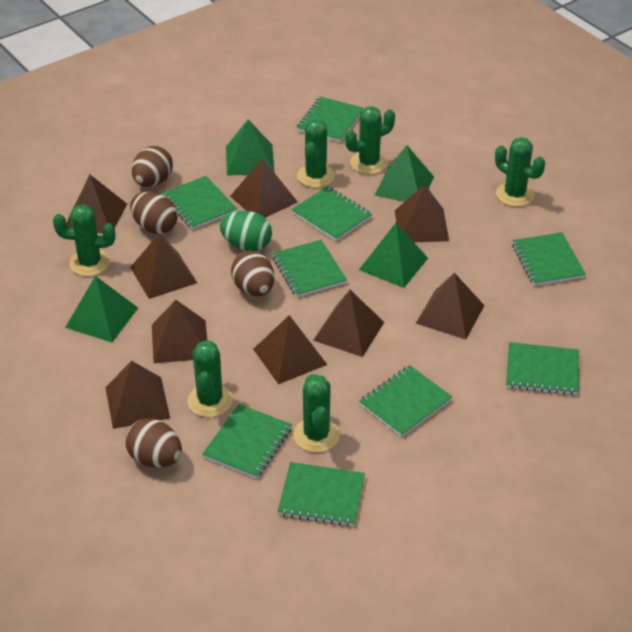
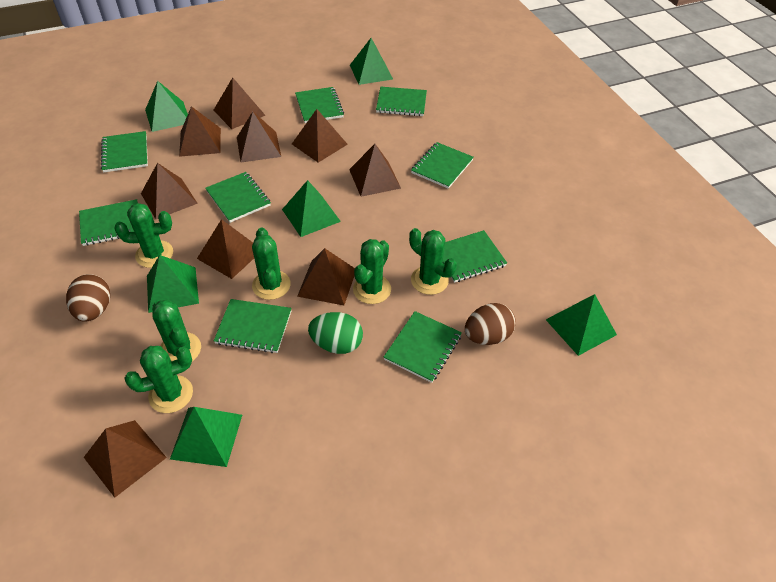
brown egg: 4 -> 2
green pyramid: 4 -> 6

